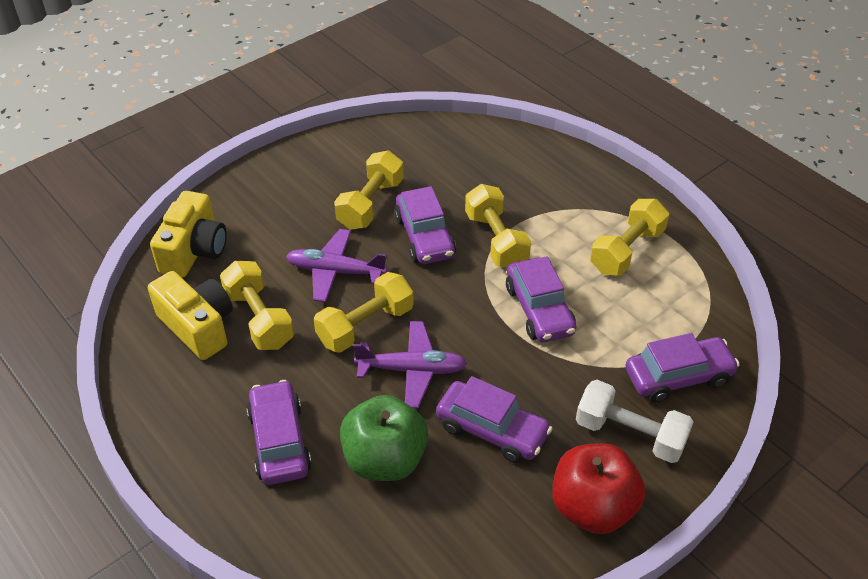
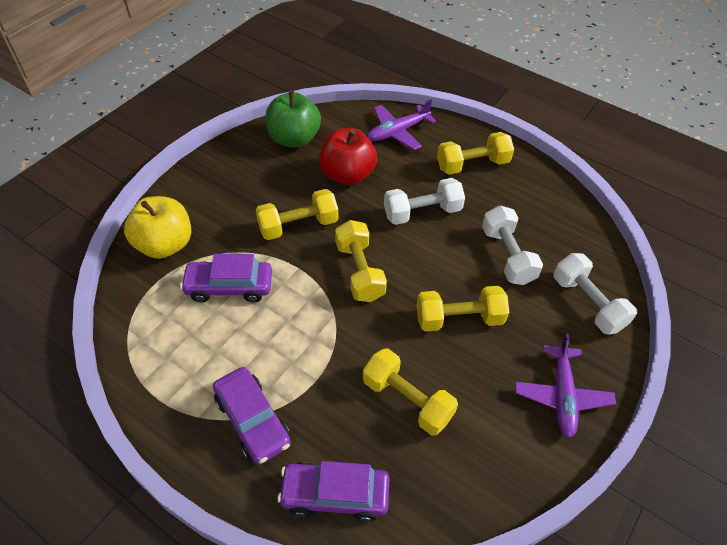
purple car: 5 -> 3
white dumbbell: 1 -> 3
yellow apple: 0 -> 1
yellow camera: 2 -> 0

